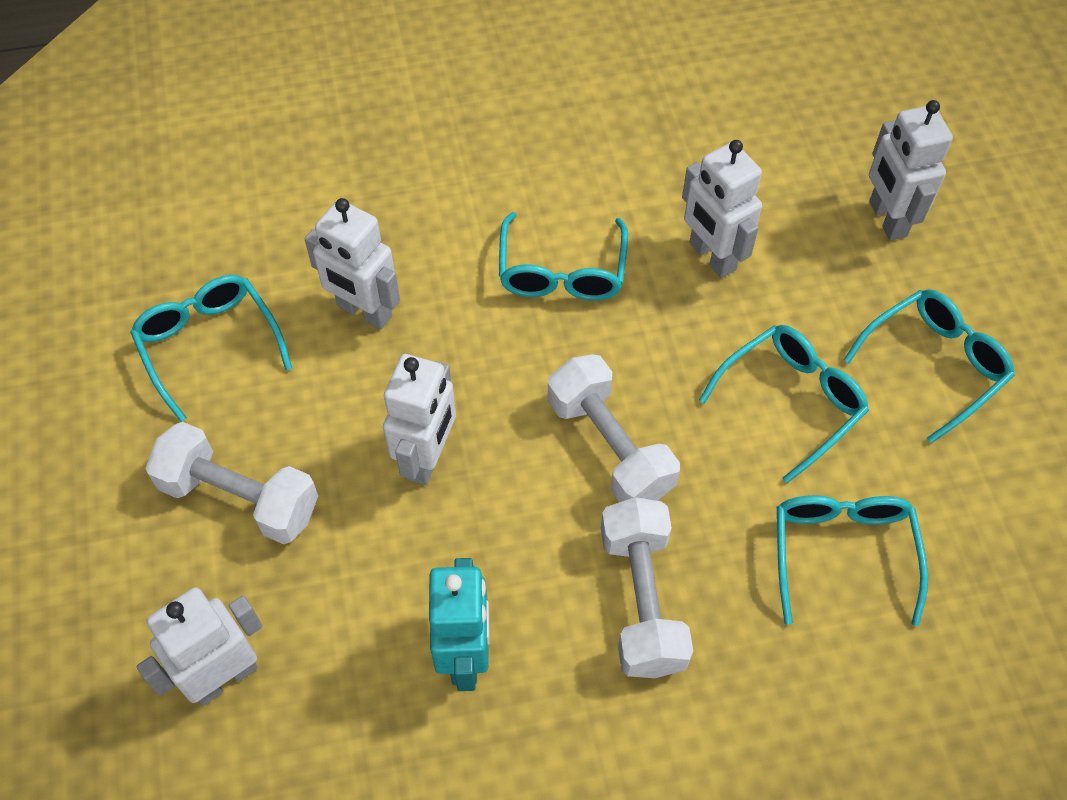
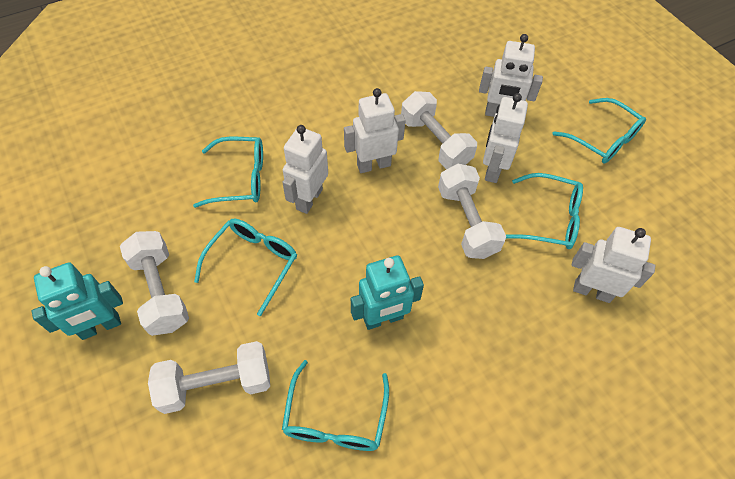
turquoise robot: 1 -> 2
white dumbbell: 3 -> 4

